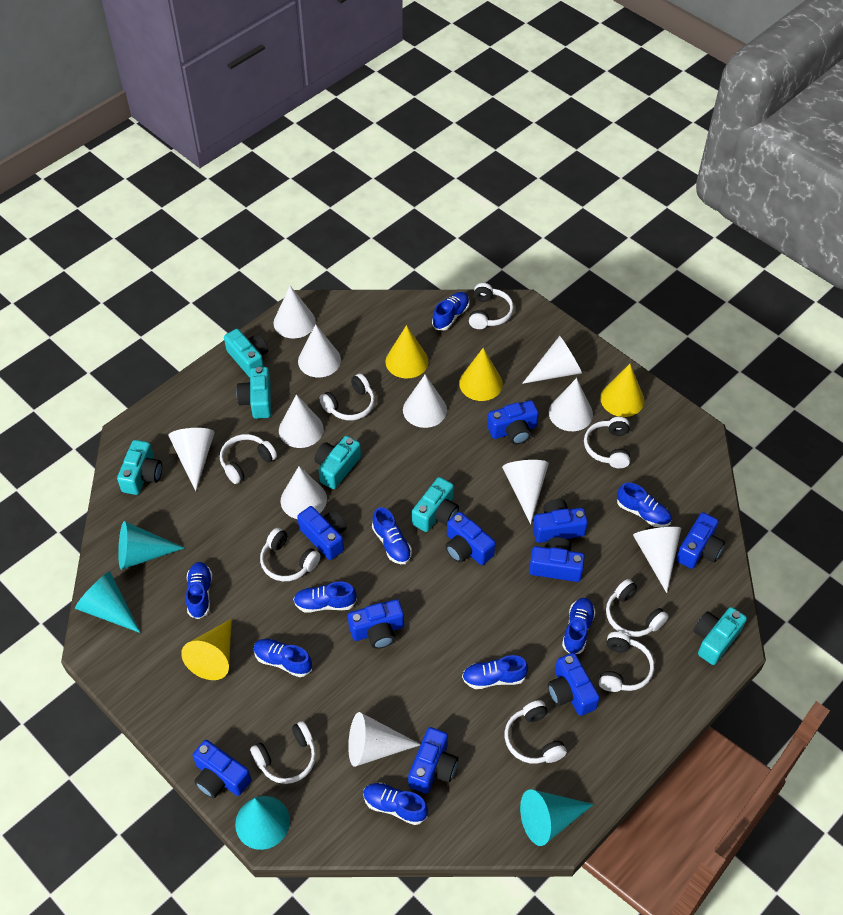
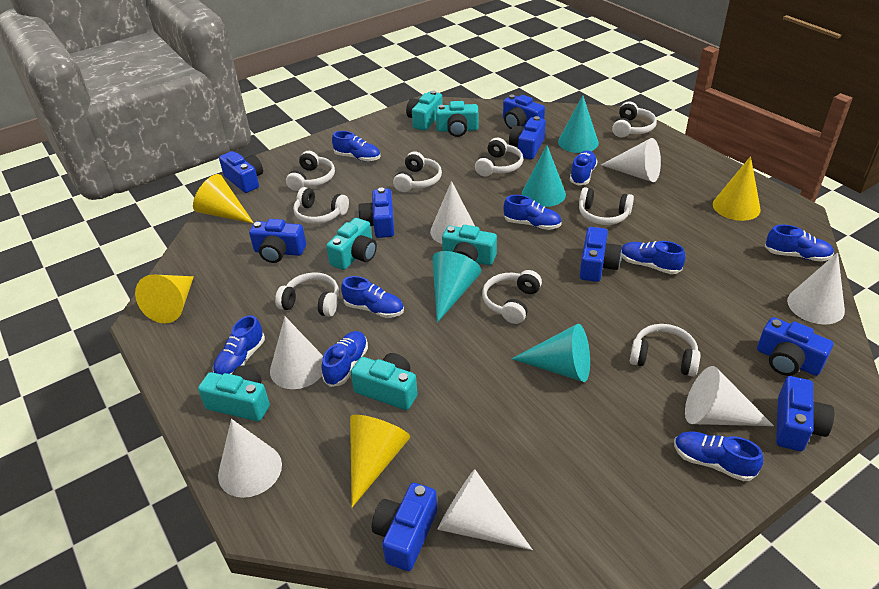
blue camera: 10 -> 9
white cone: 11 -> 7

